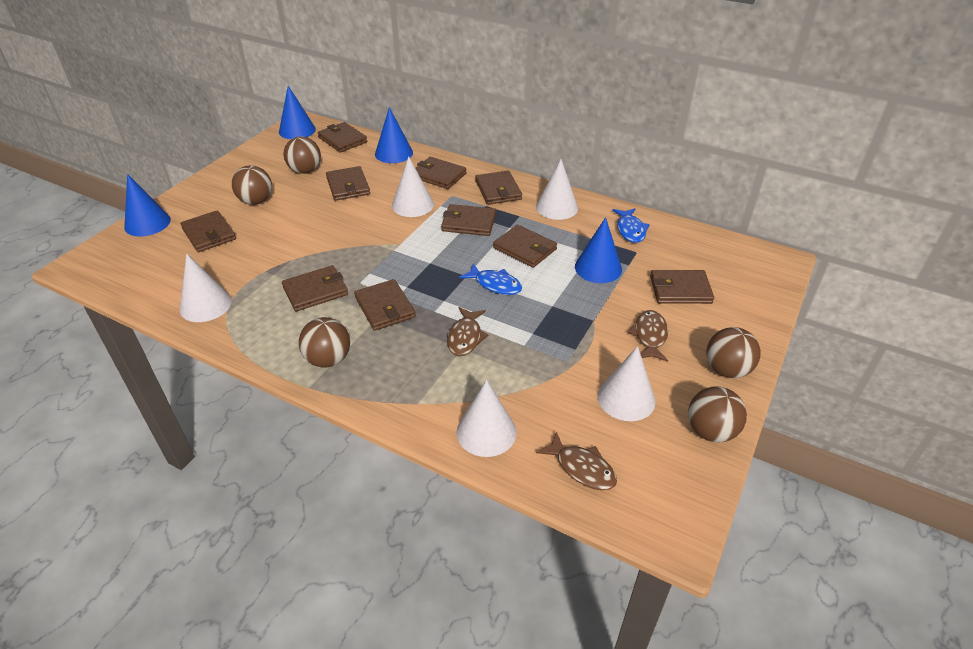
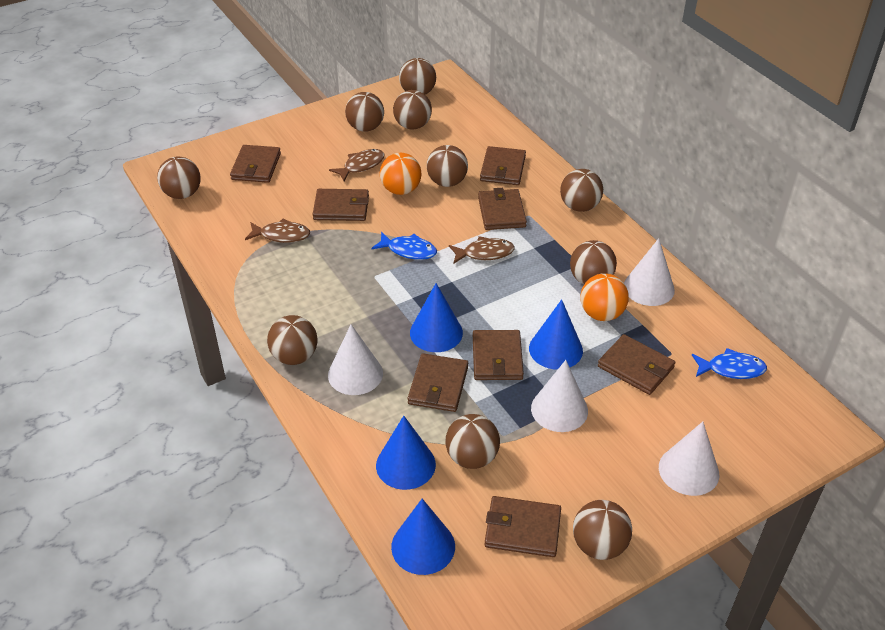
brown ball: 5 -> 10
brown wallet: 10 -> 8
orange ball: 0 -> 2
white cone: 5 -> 4

